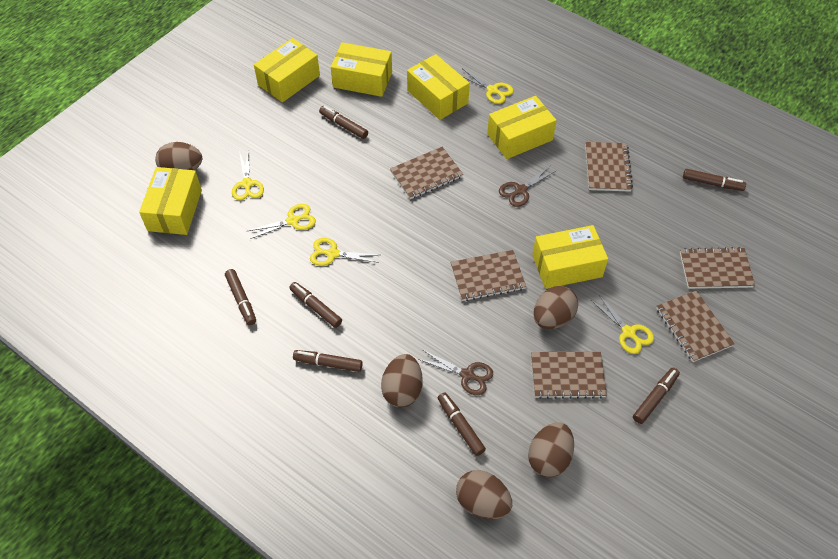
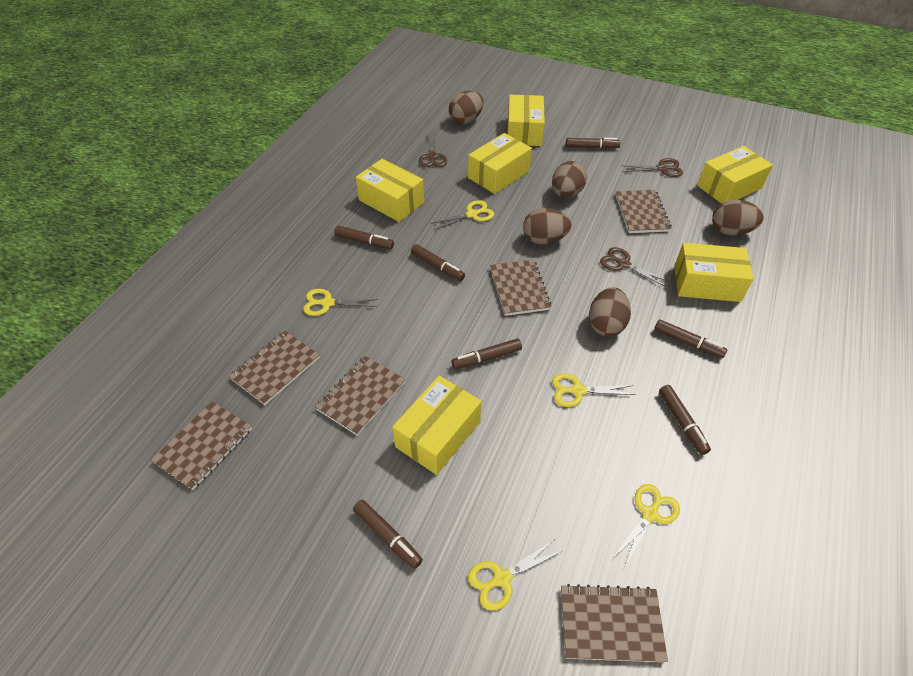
brown scissors: 2 -> 3

